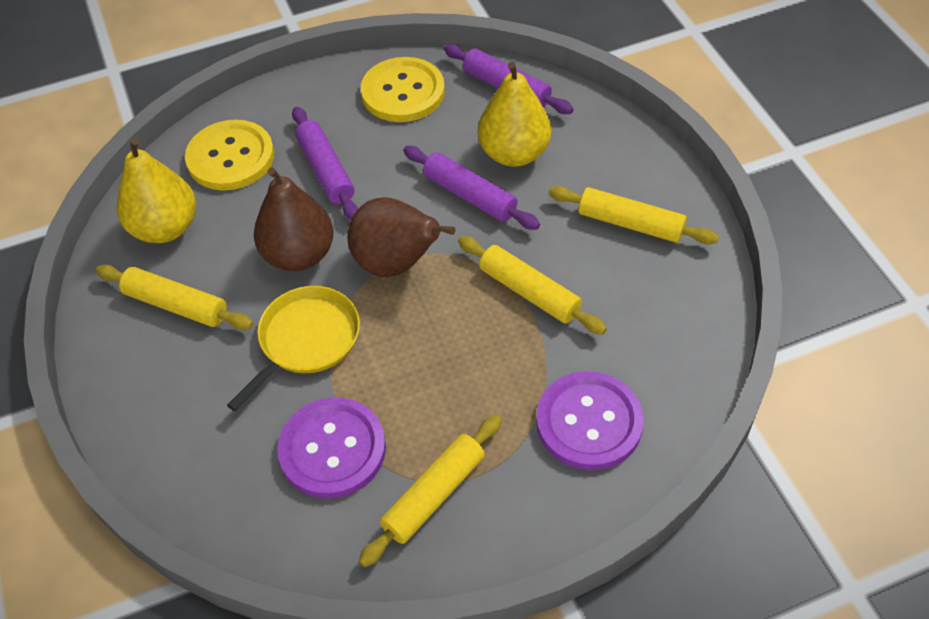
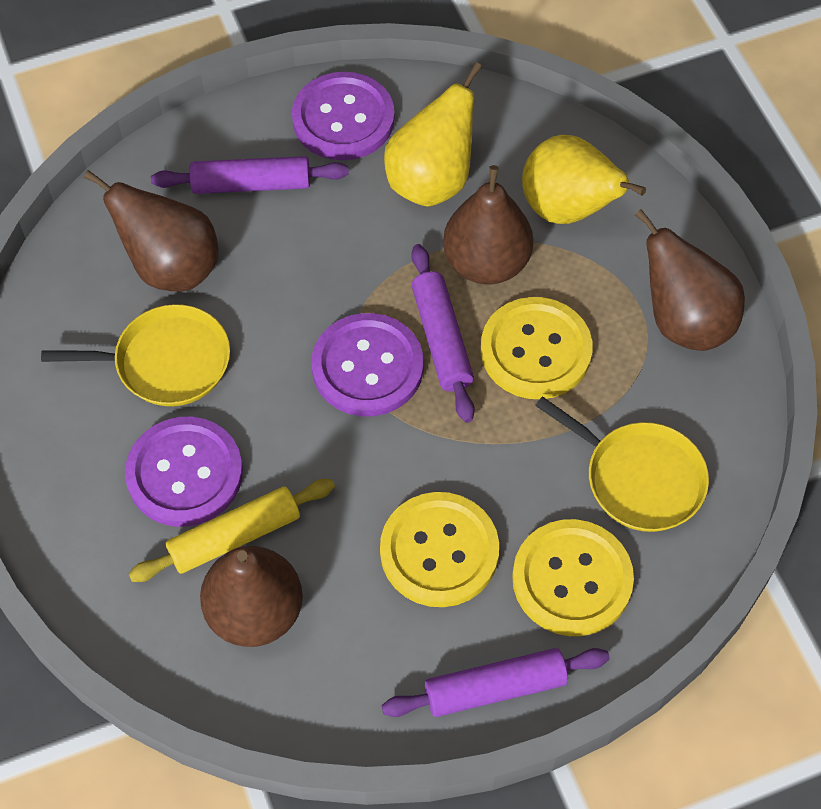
brown pear: 2 -> 4
purple button: 2 -> 3
yellow button: 2 -> 3
yellow pan: 1 -> 2
yellow rolling pin: 4 -> 1

